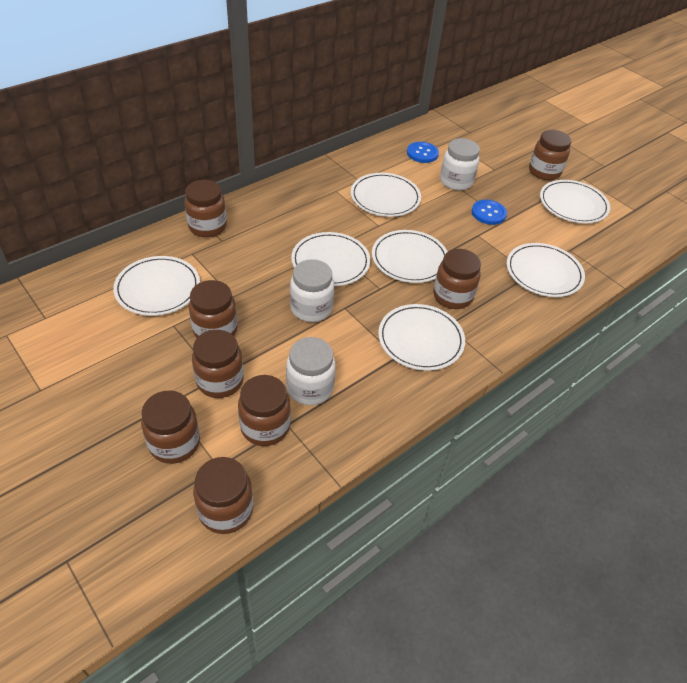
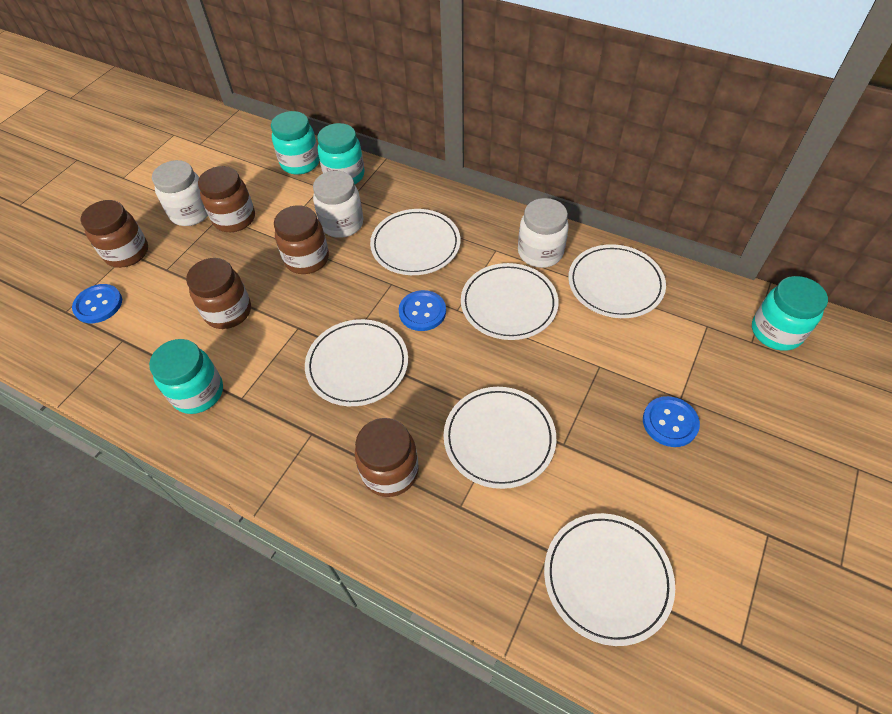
blue button: 2 -> 3
brown jar: 8 -> 5
turquoise jar: 0 -> 4
white plate: 7 -> 6

